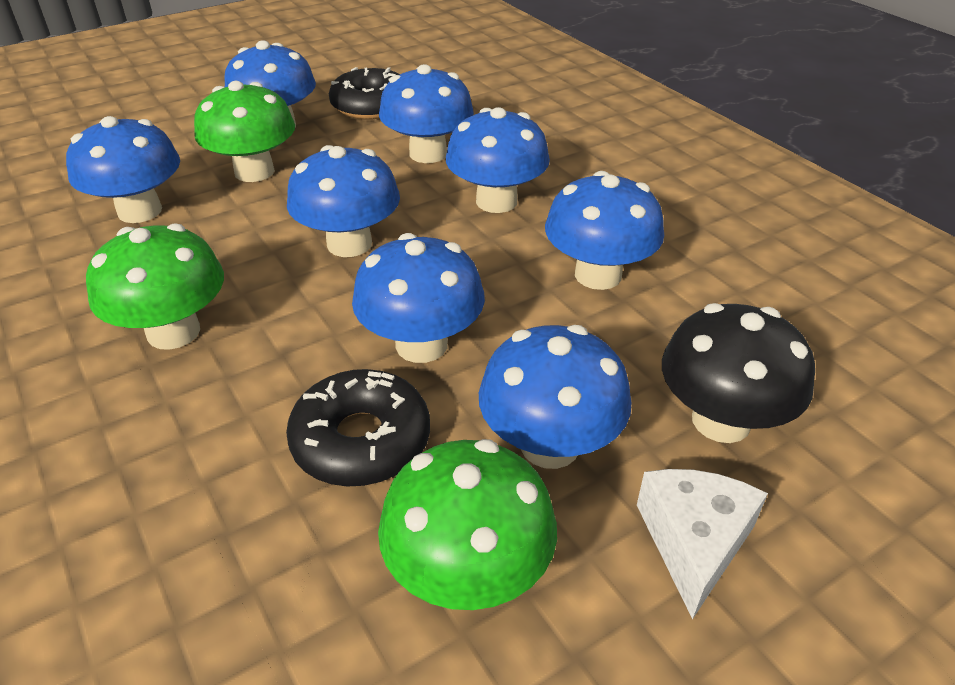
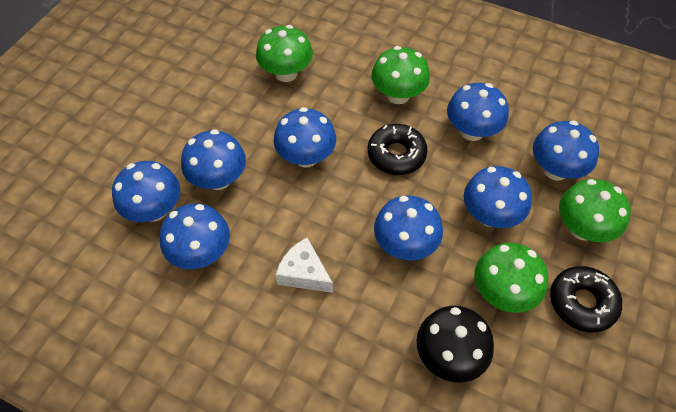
green mushroom: 3 -> 4

